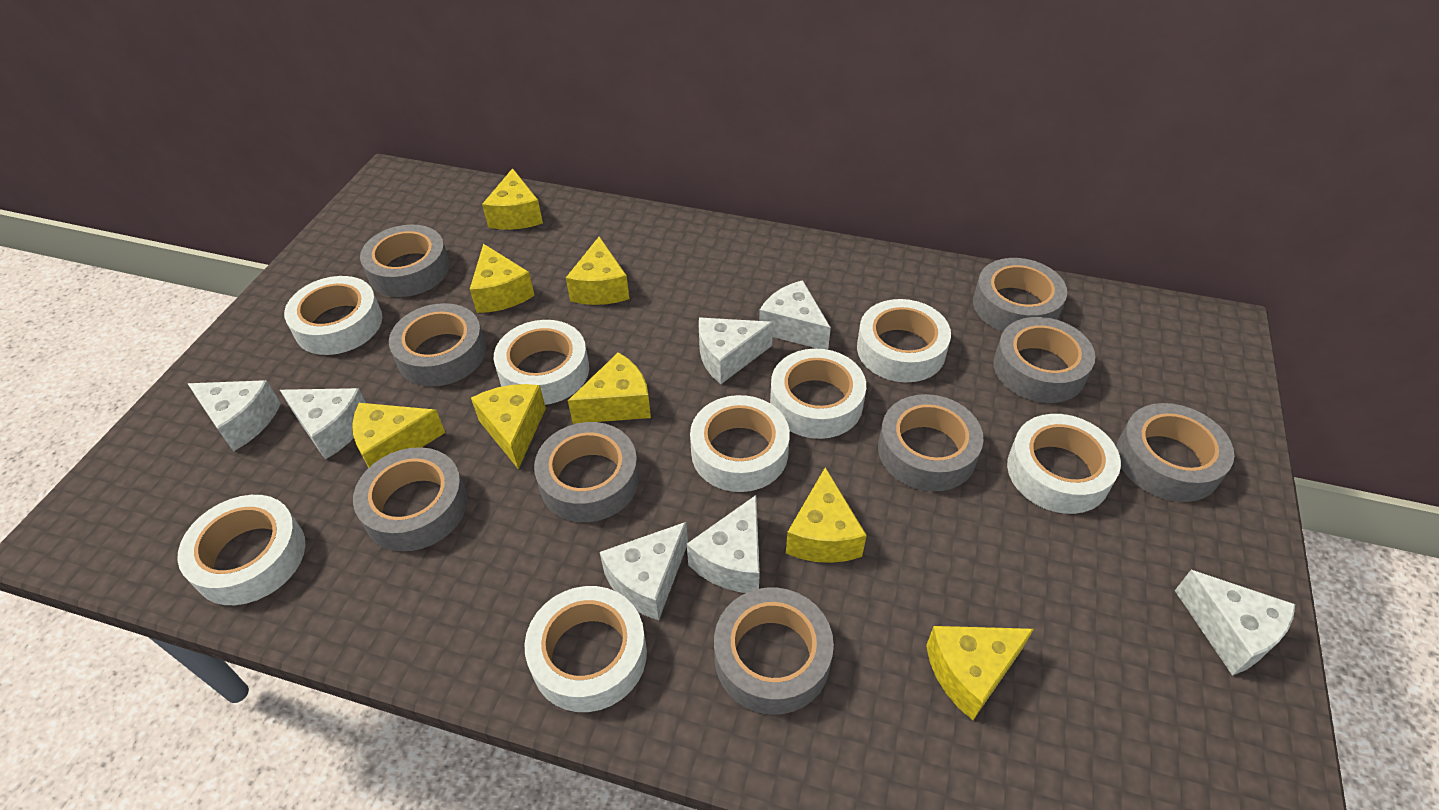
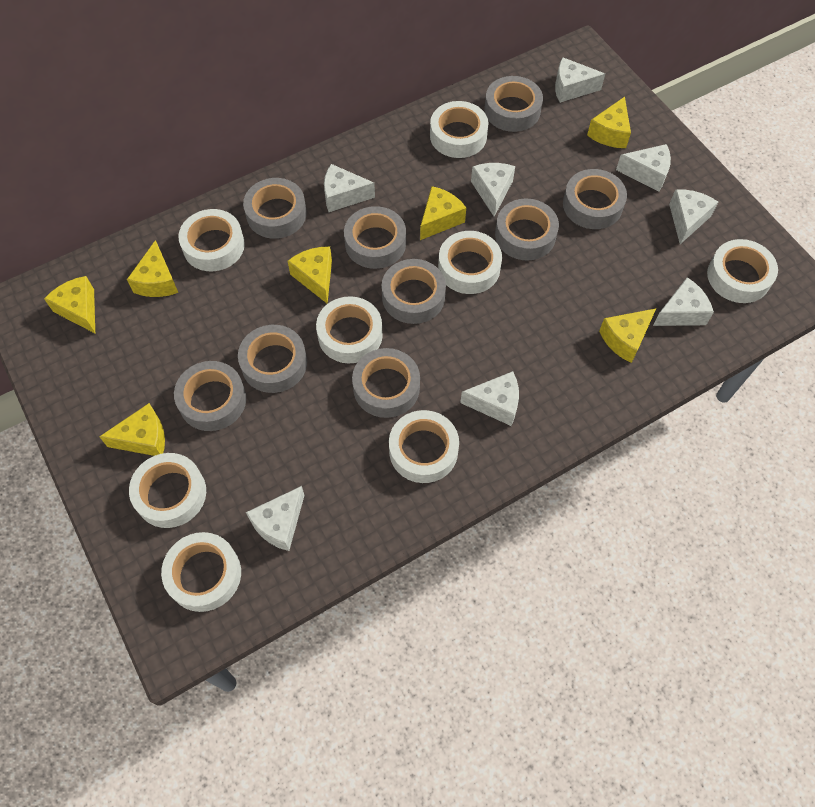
white cheese: 7 -> 8
yellow cheese: 8 -> 7

